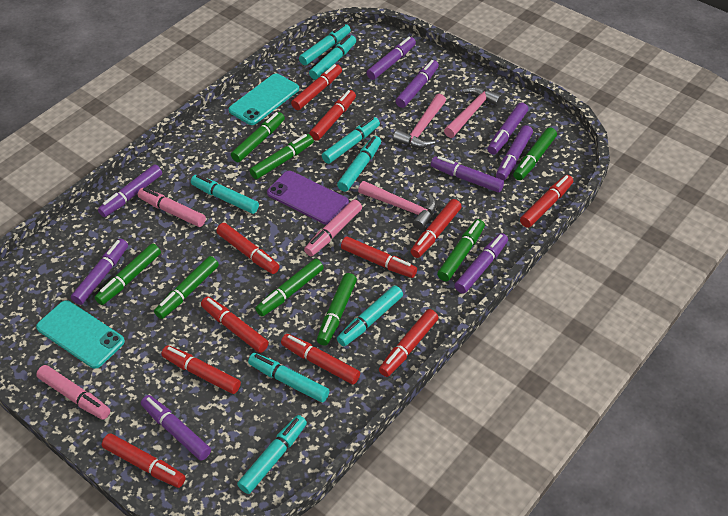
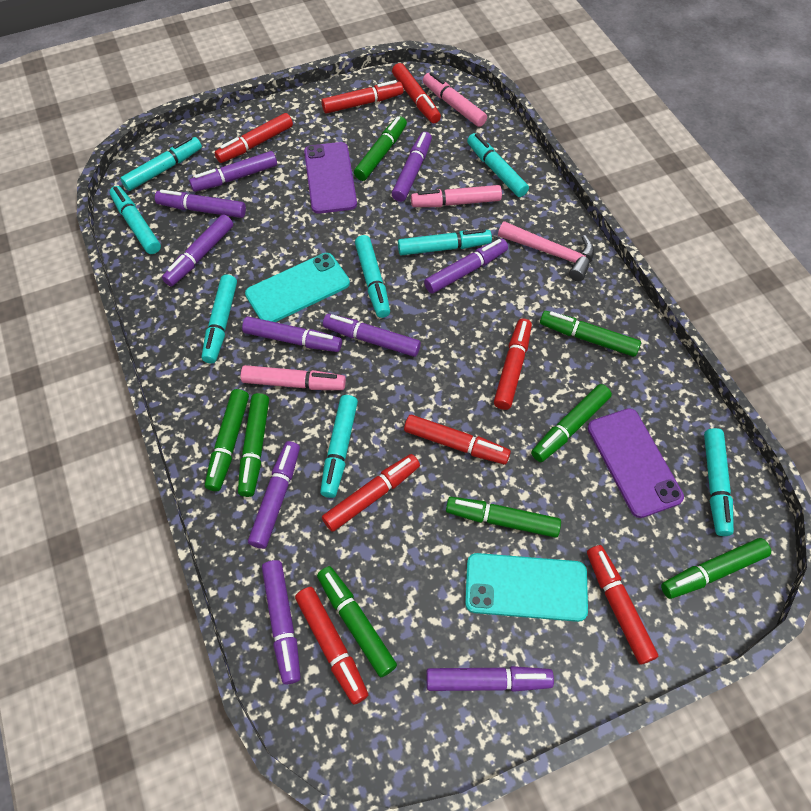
pink hammer: 3 -> 1
purple marker: 9 -> 10
purple phone: 1 -> 2
red marker: 11 -> 8

